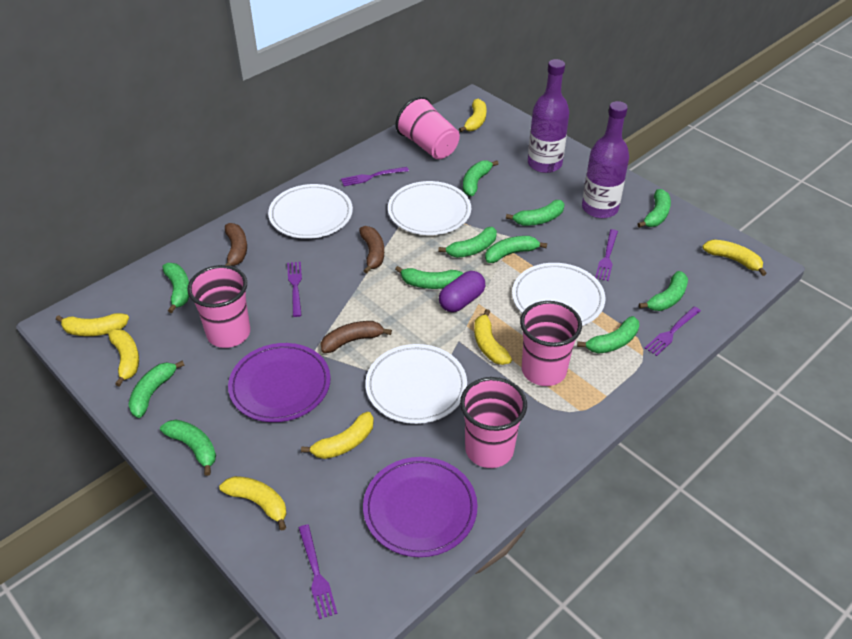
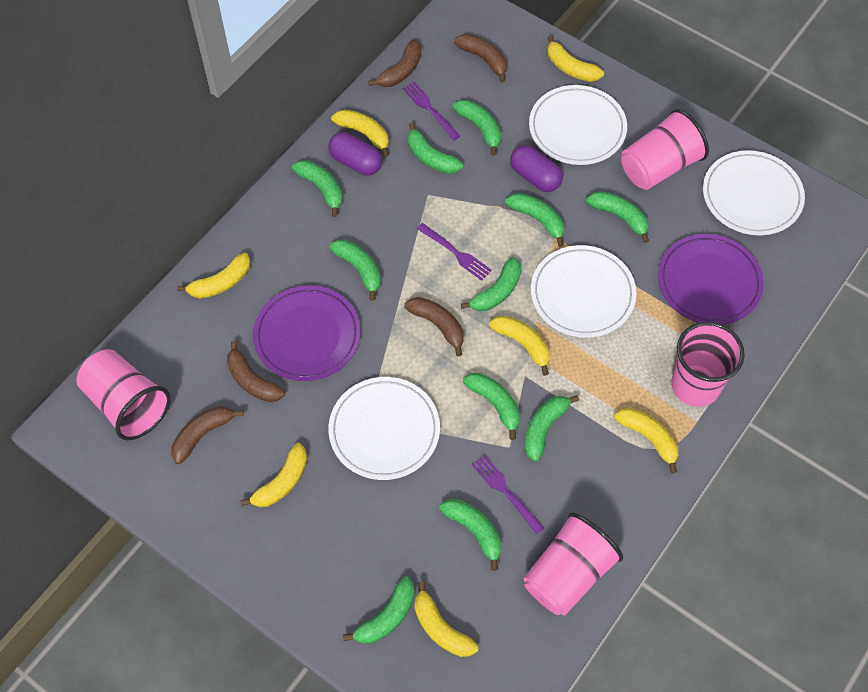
brown banana: 3 -> 5
purple bottle: 2 -> 0
purple capsule: 1 -> 2
purple fork: 5 -> 3

